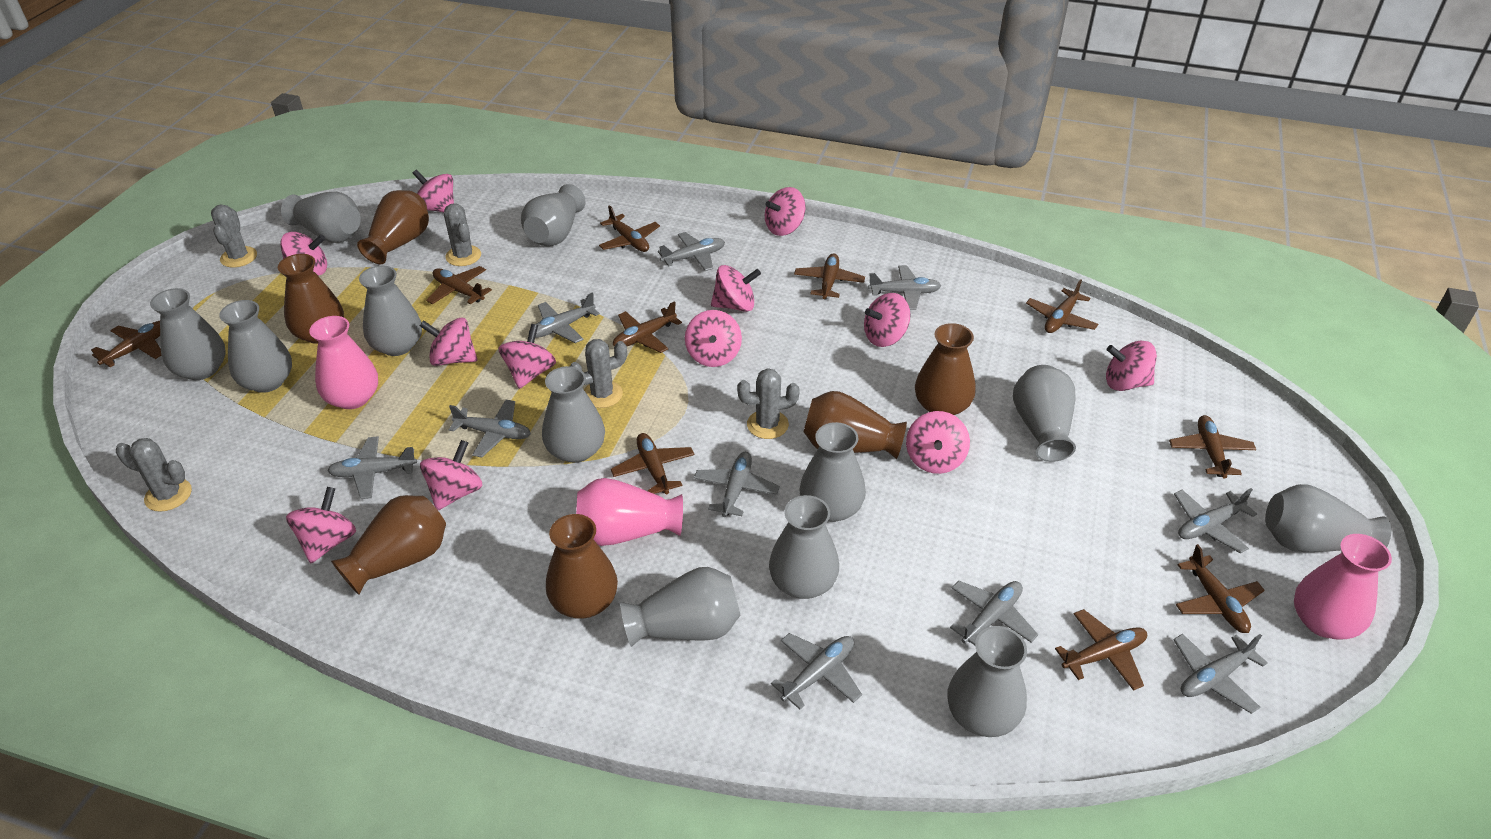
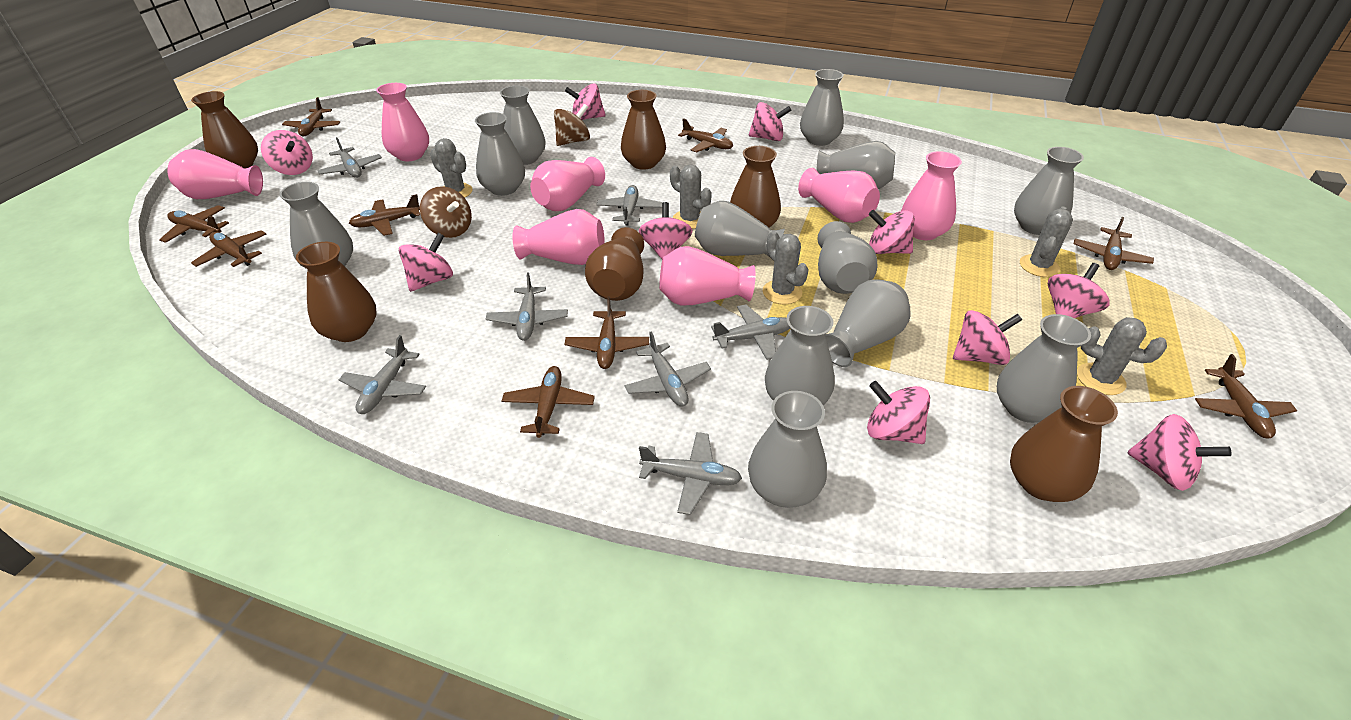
brown plane: 10 -> 9
brown spinning top: 0 -> 2
grey plane: 10 -> 7
pink spinning top: 12 -> 10
pink vase: 3 -> 7

